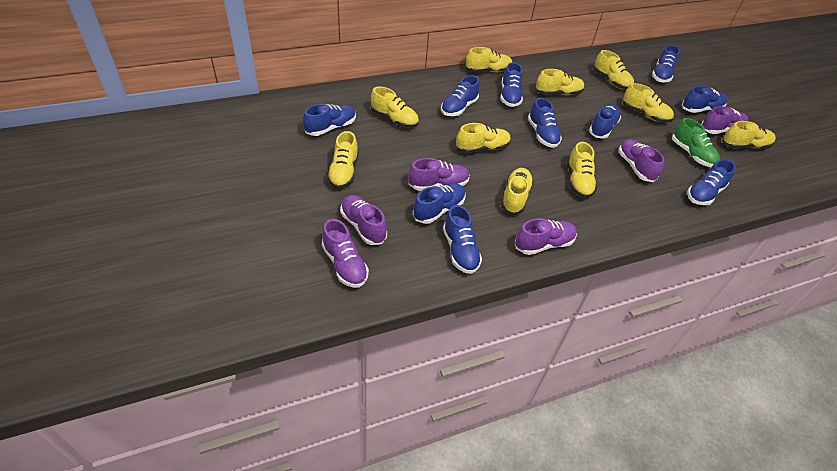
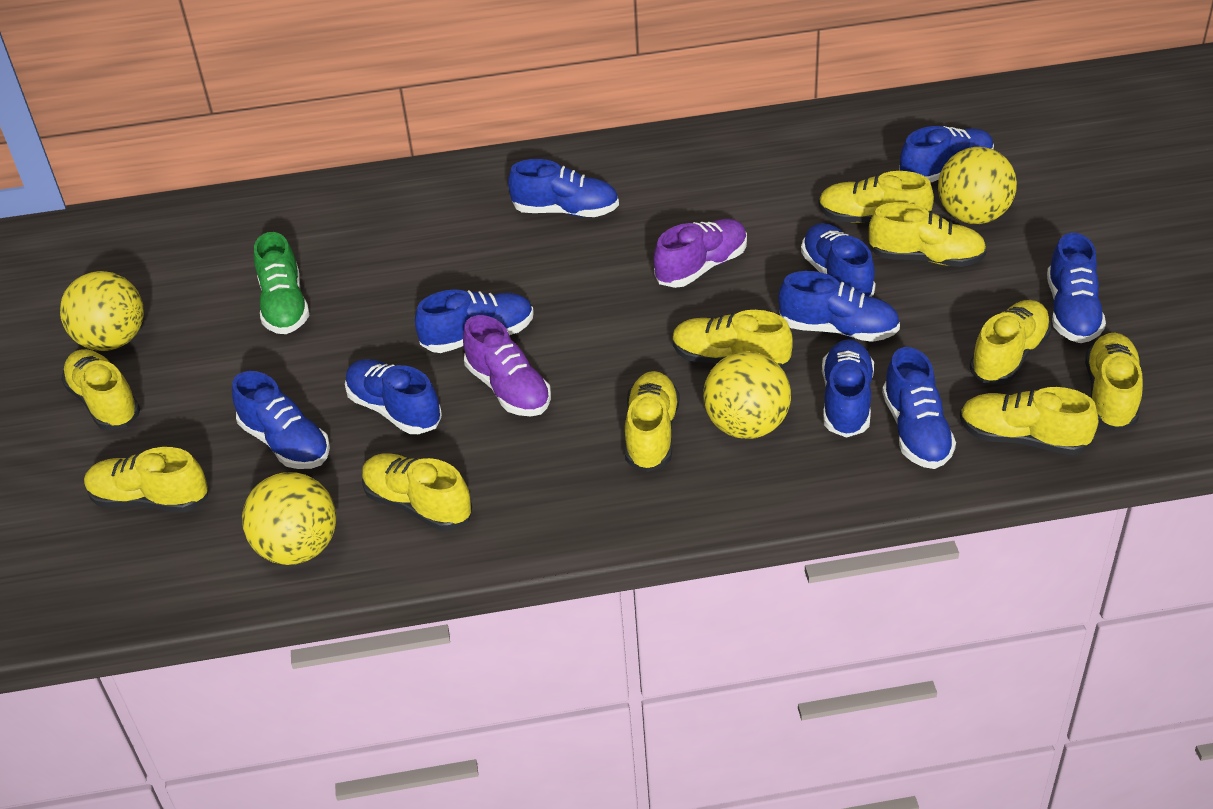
purple shoe: 6 -> 2
yellow ball: 0 -> 4

